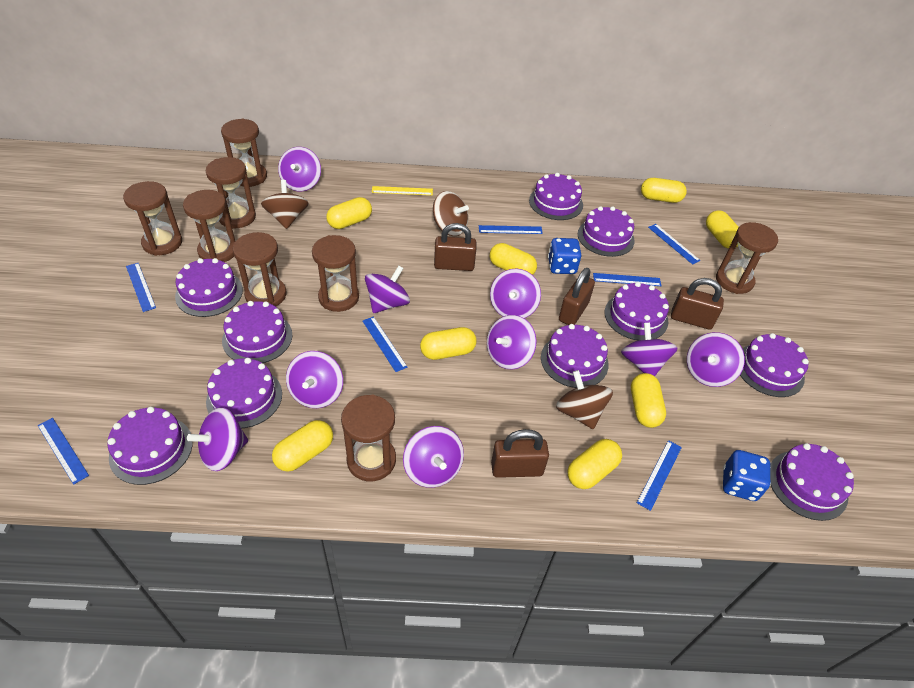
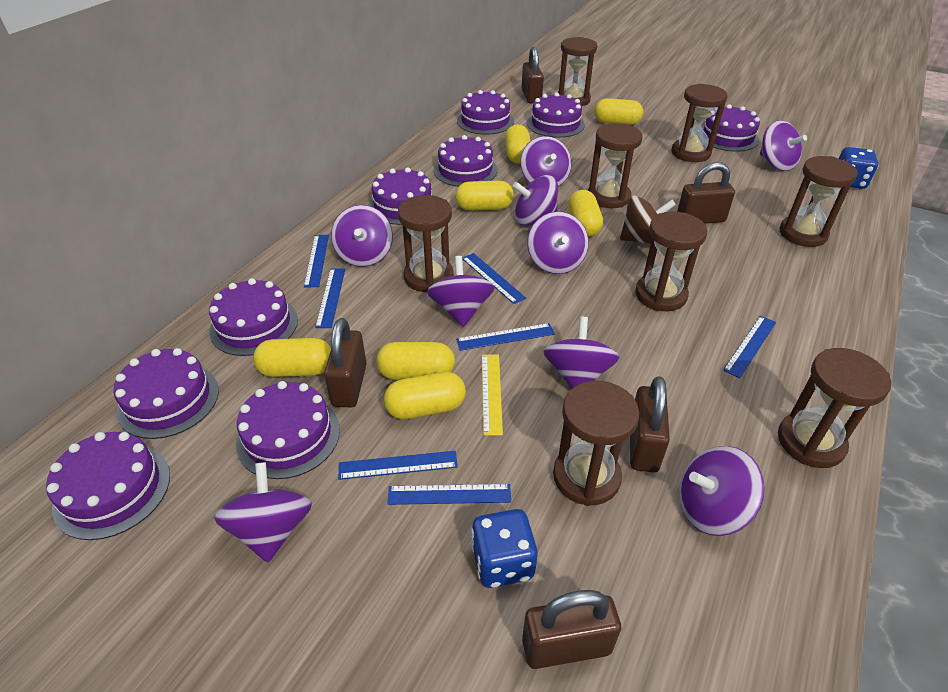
brown padlock: 4 -> 5
brown spinning top: 3 -> 1
purple cake: 10 -> 9
yellow capsule: 8 -> 7

